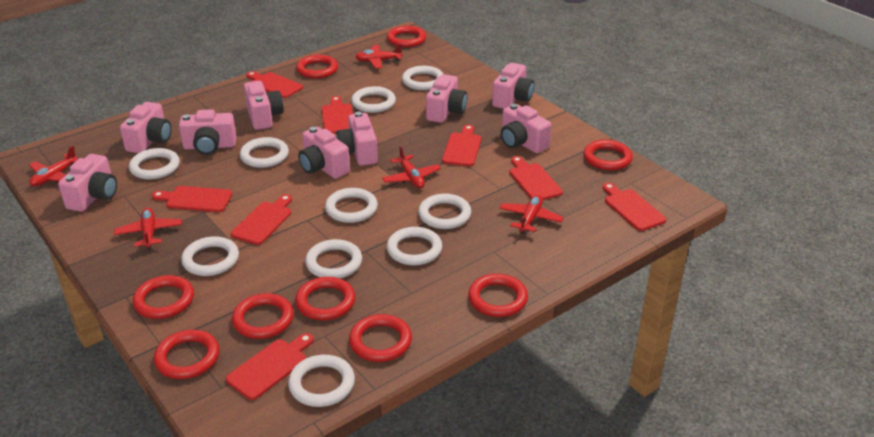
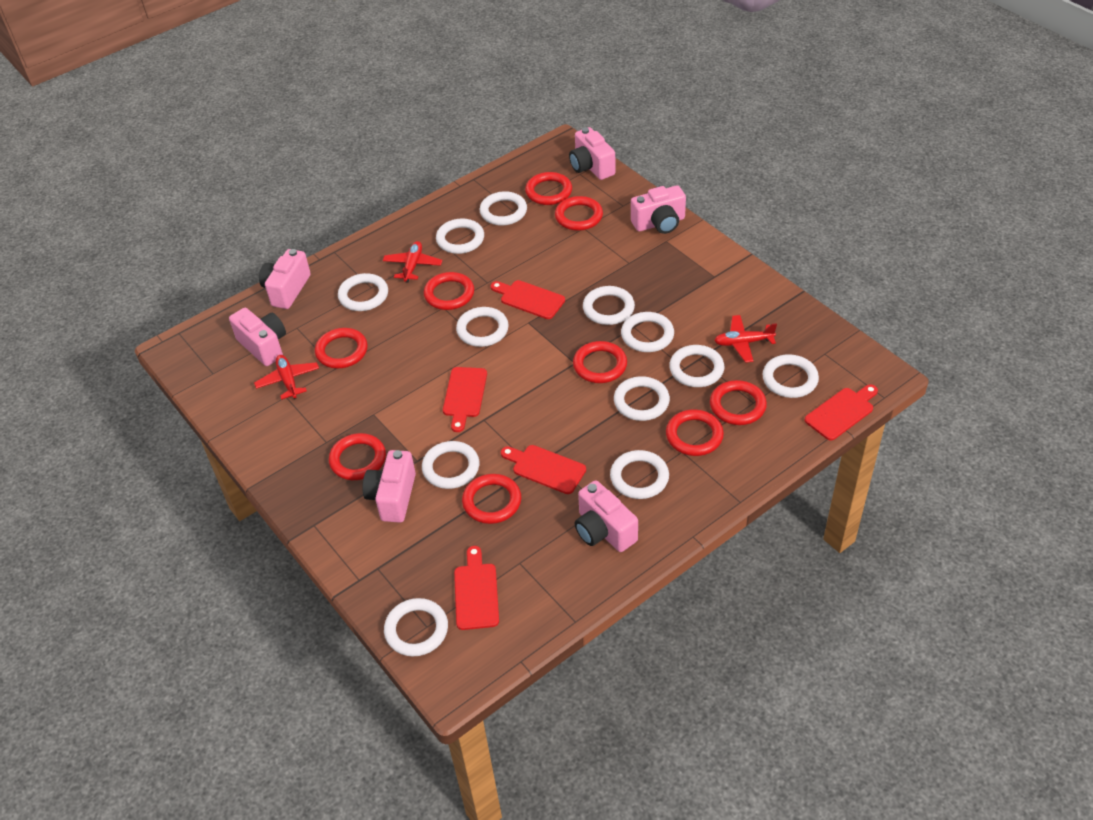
pink camera: 9 -> 6
red cutting board: 8 -> 5
red plane: 5 -> 3
white ring: 10 -> 12

